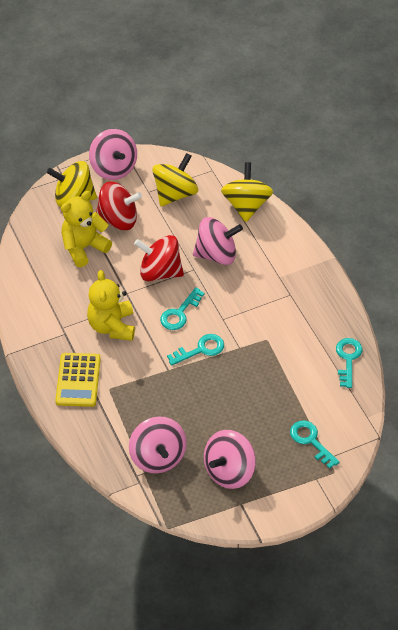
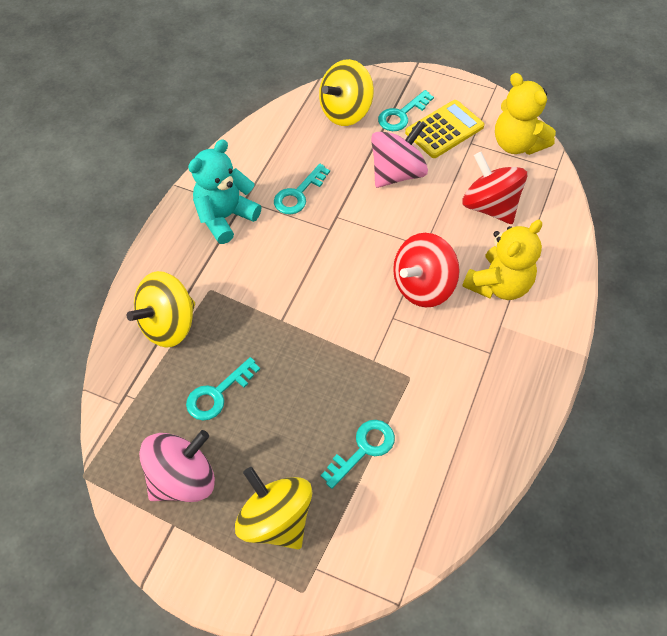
pink spinning top: 4 -> 2
turquoise teddy bear: 0 -> 1

